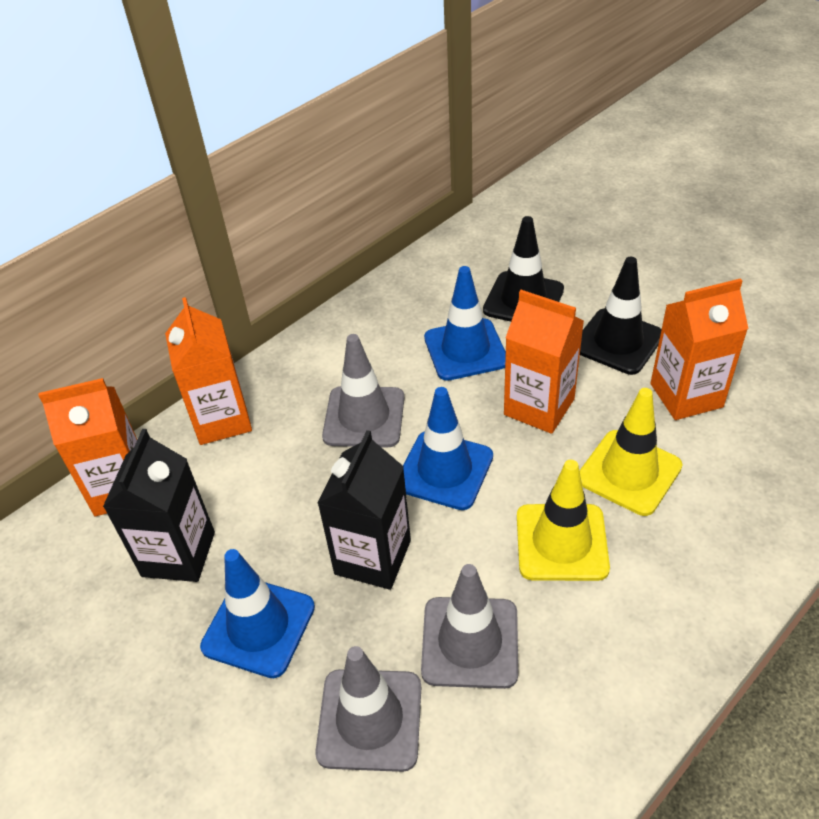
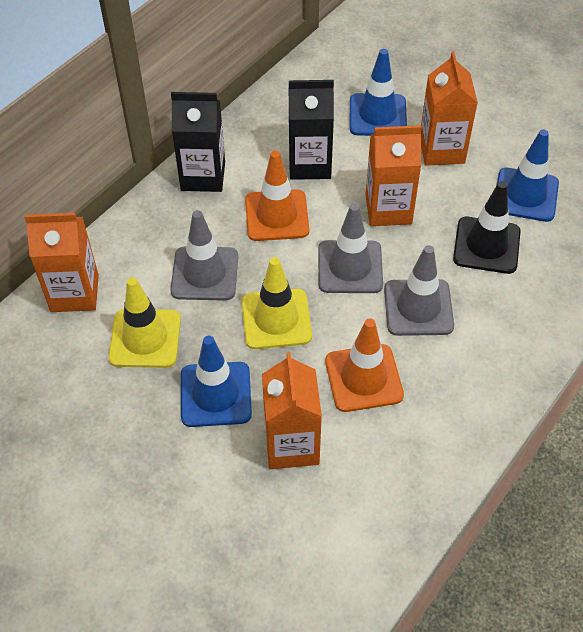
black traffic cone: 2 -> 1
orange traffic cone: 0 -> 2

